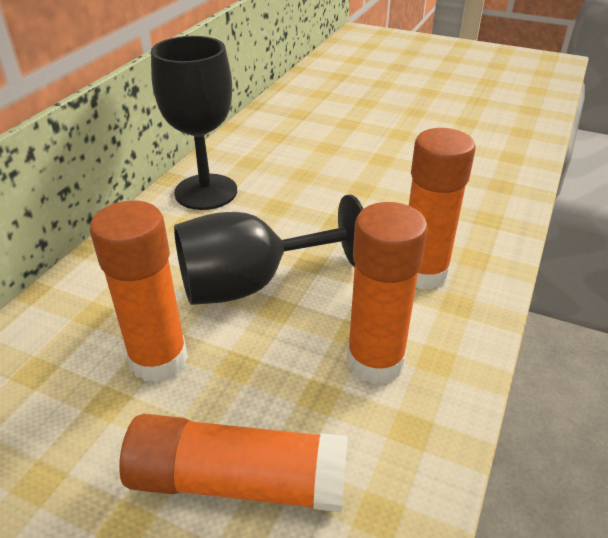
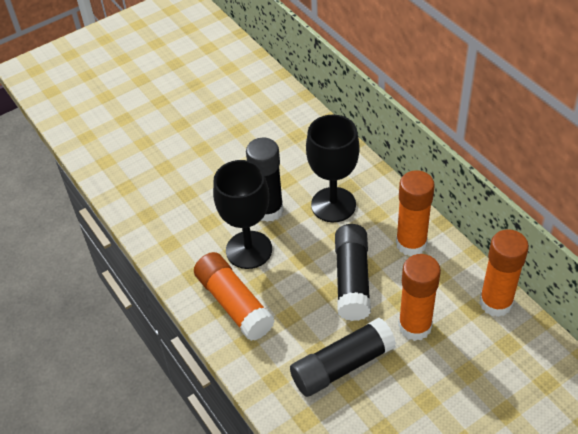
black glue stick: 0 -> 3

